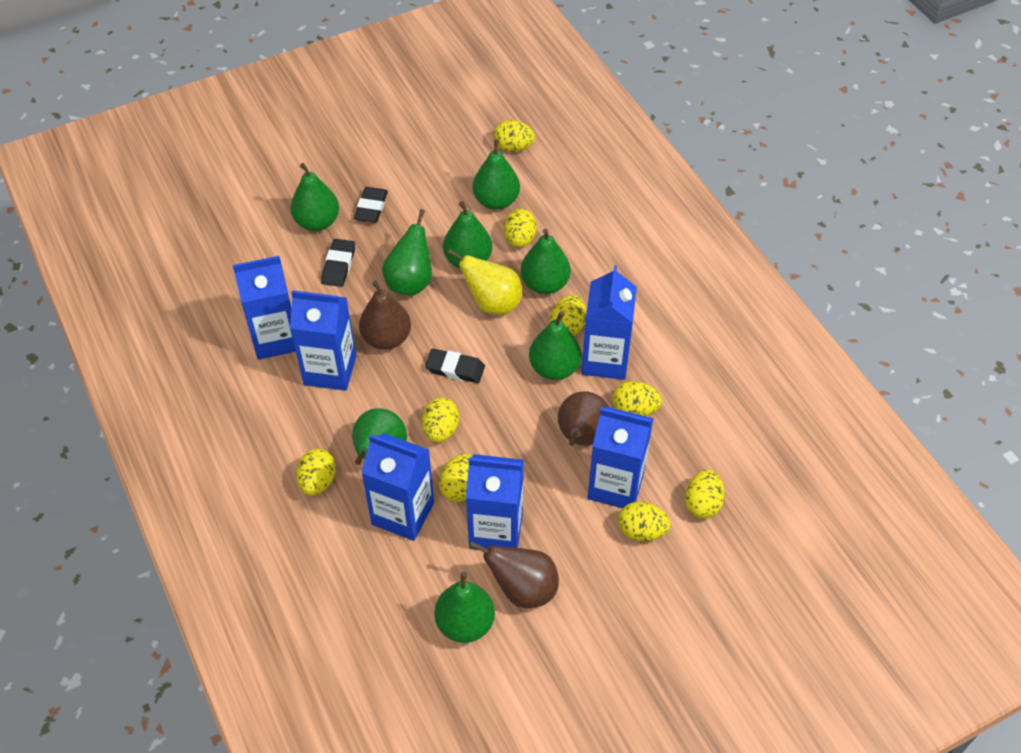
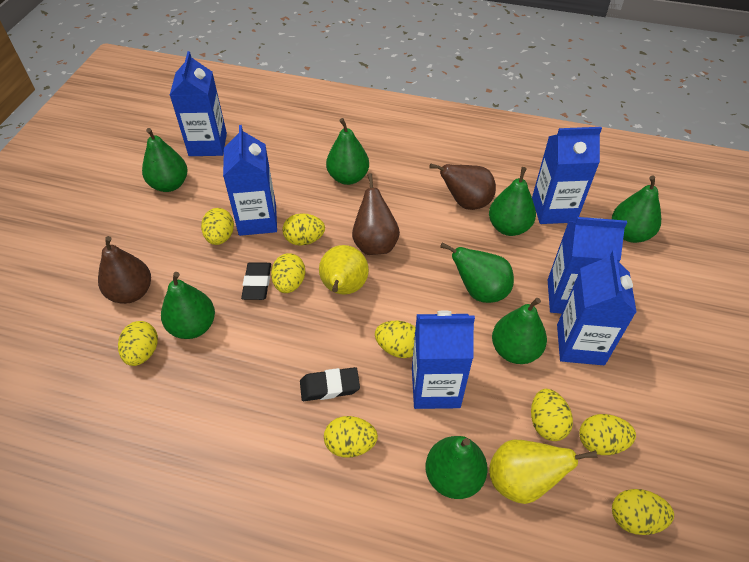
black eraser: 3 -> 2
yellow pear: 1 -> 2

